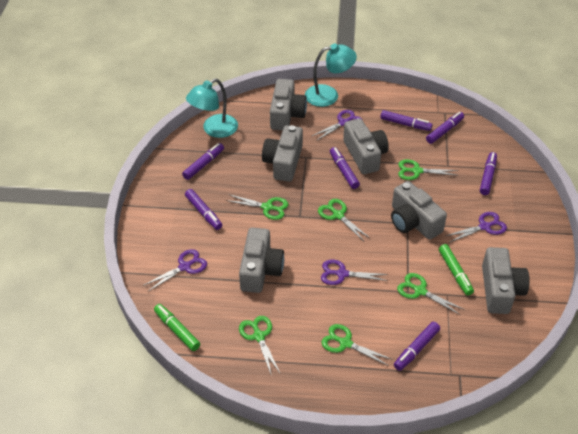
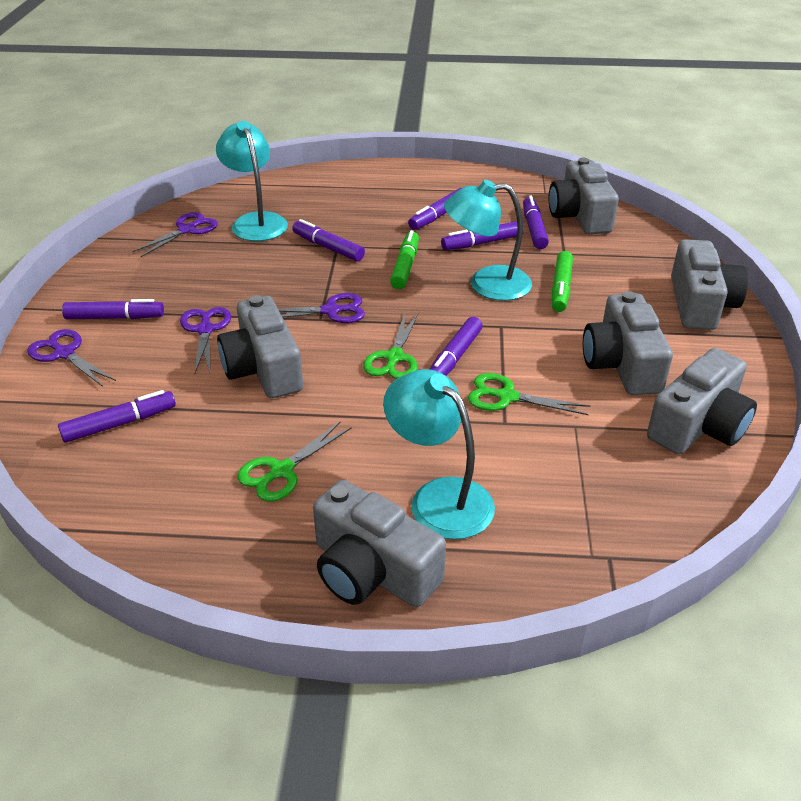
green scissors: 6 -> 3
turquoise lamp: 2 -> 3

